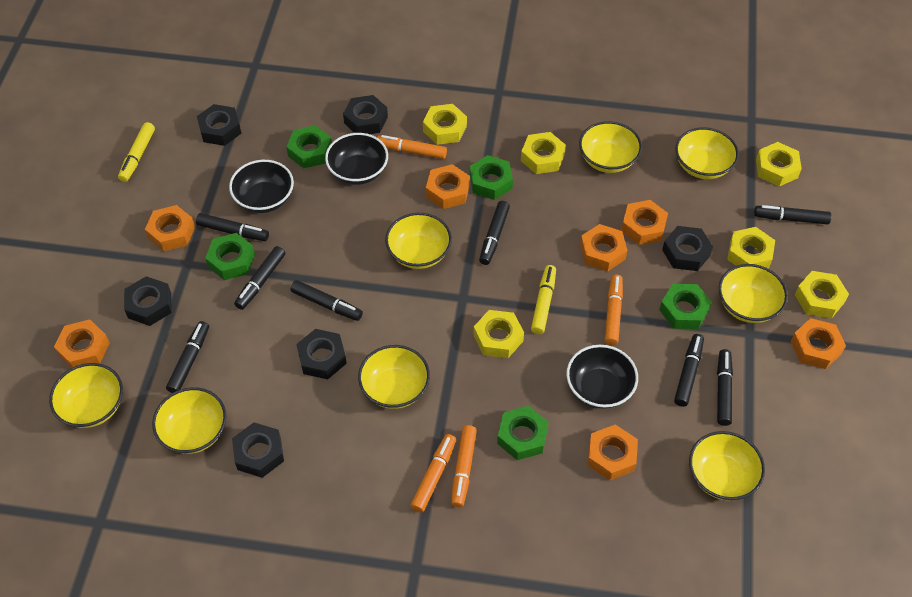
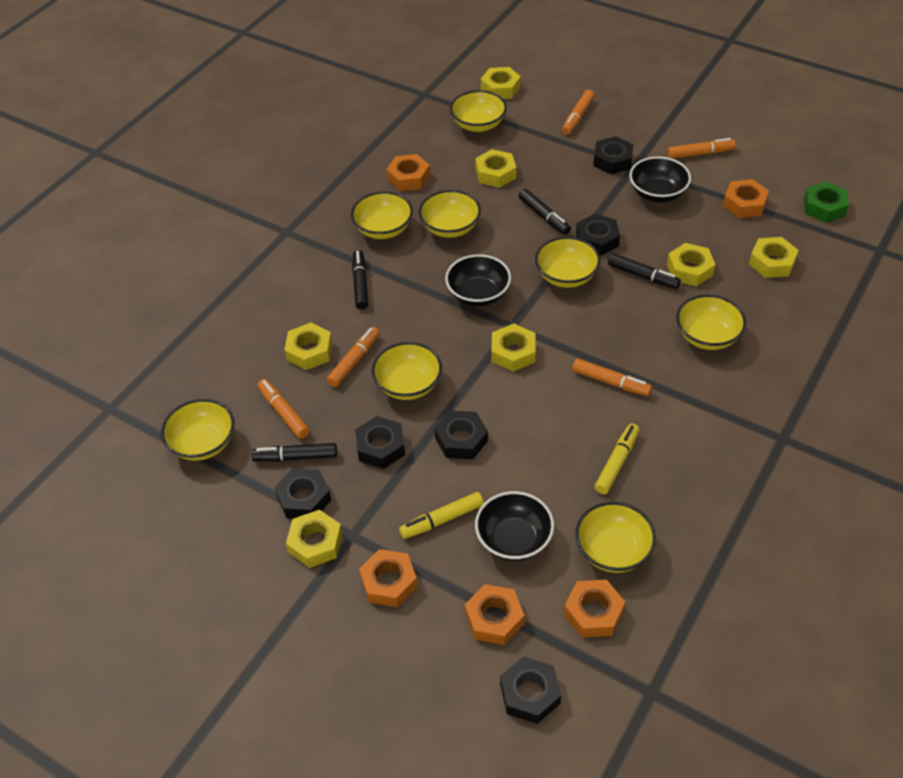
black marker: 8 -> 4
green nut: 5 -> 1
orange marker: 4 -> 5
orange nut: 7 -> 5
yellow nut: 6 -> 7

